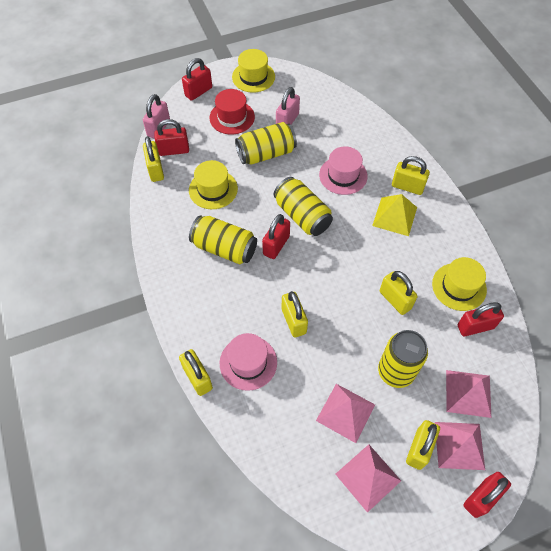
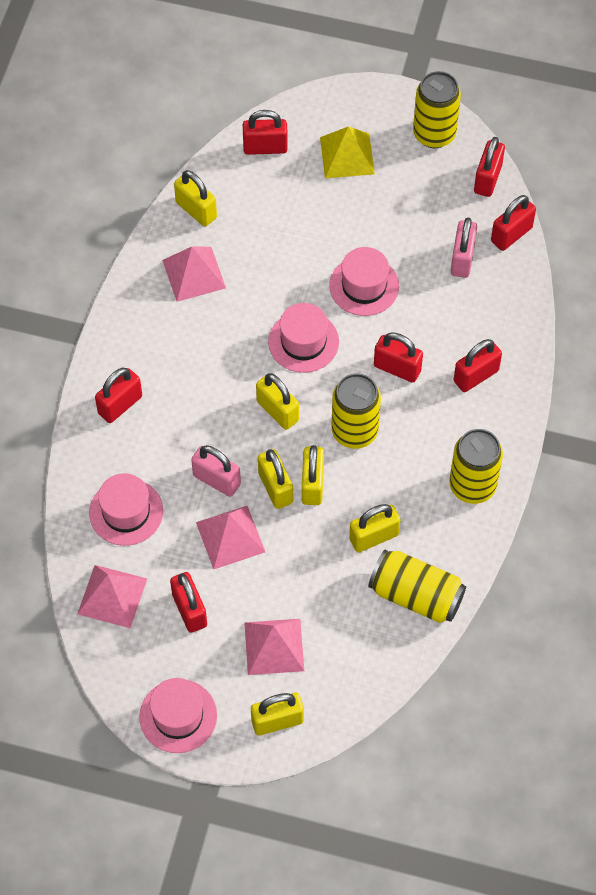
pink hat: 2 -> 4
red hat: 1 -> 0
red padlock: 5 -> 7
yellow hat: 3 -> 0

